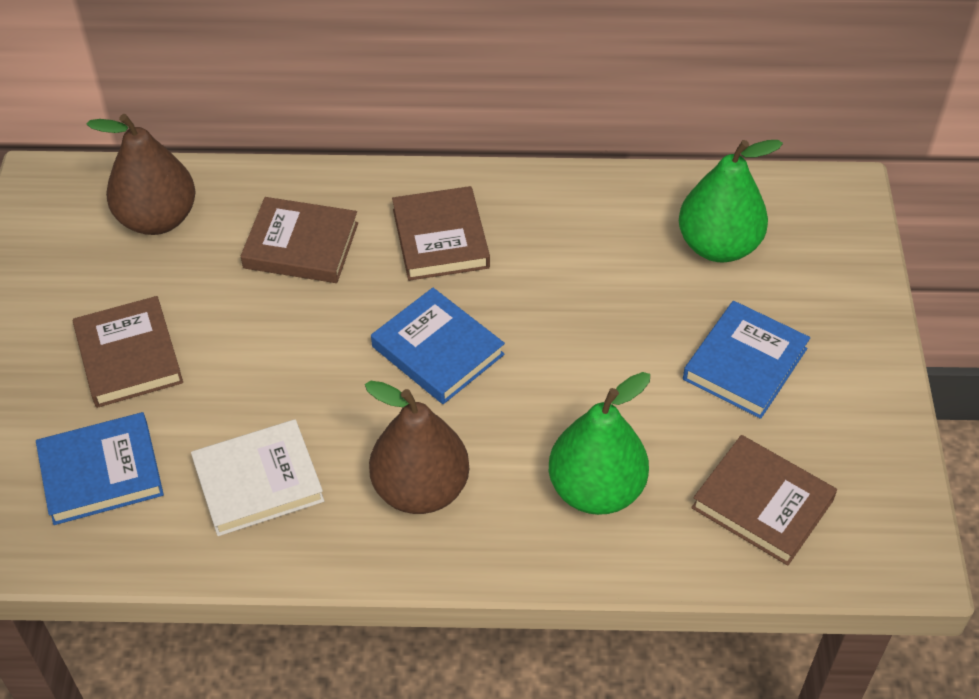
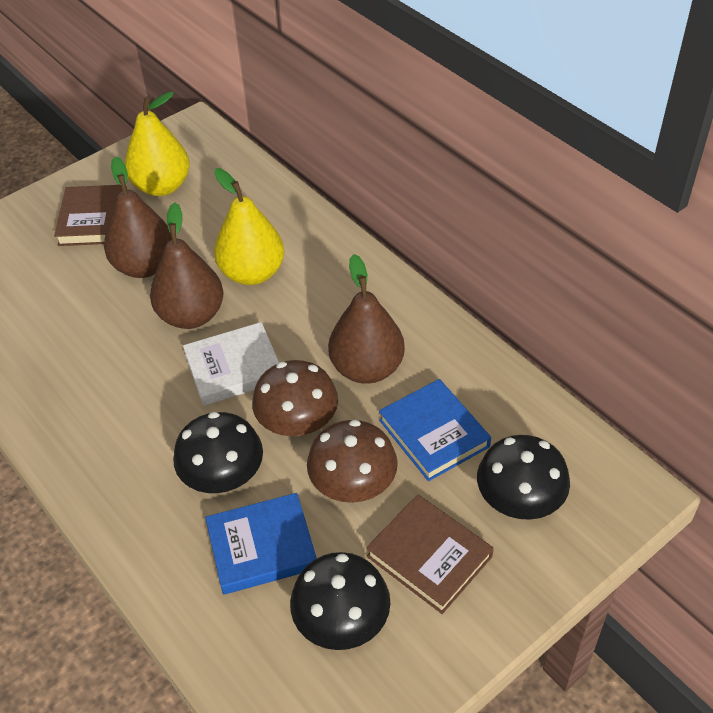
black mushroom: 0 -> 3
blue book: 3 -> 2
brown book: 4 -> 2
brown mushroom: 0 -> 2
brown pear: 2 -> 3
green pear: 2 -> 0
yellow pear: 0 -> 2

